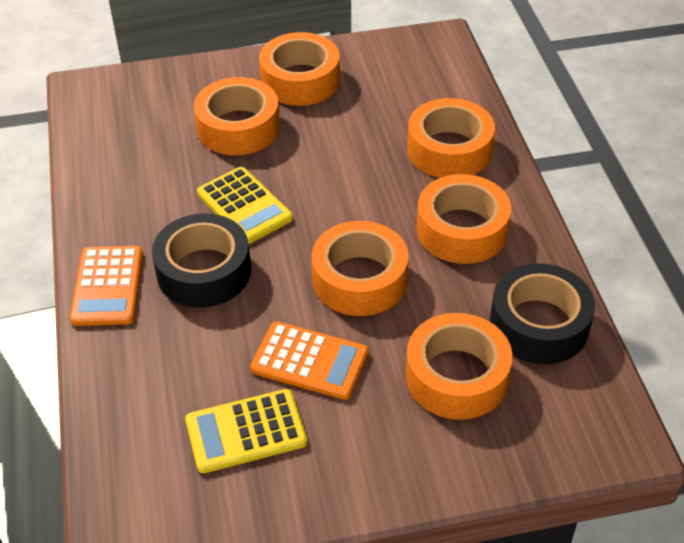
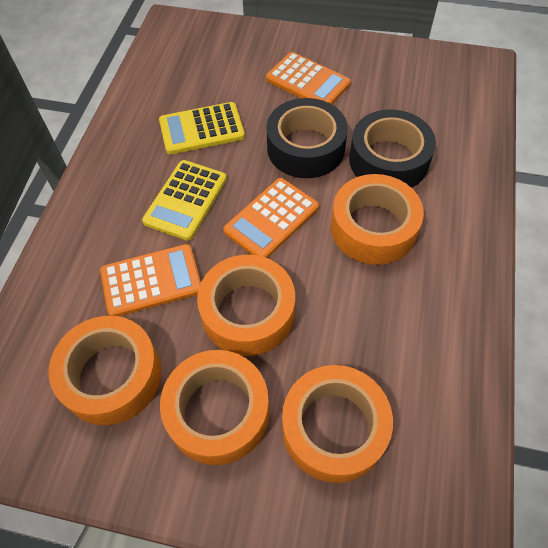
orange calculator: 2 -> 3
orange tape: 6 -> 5

